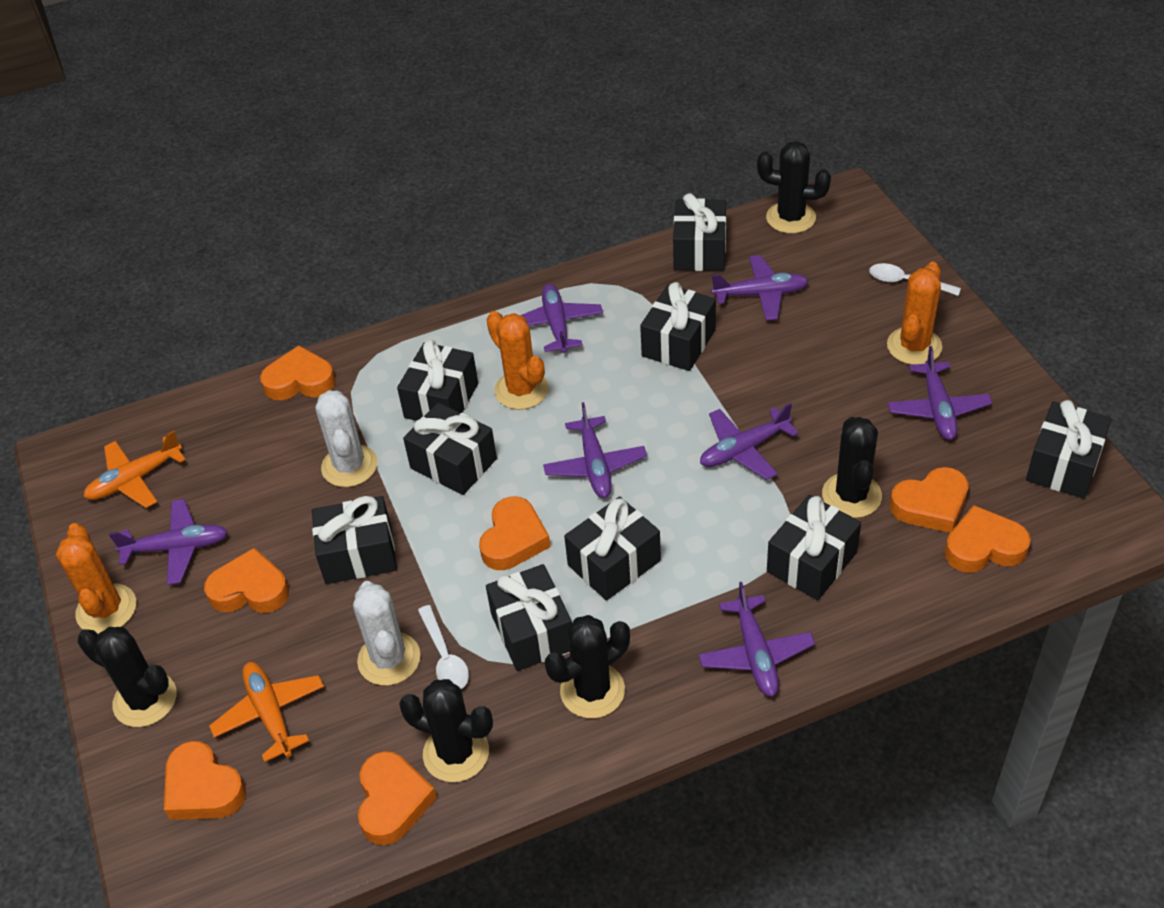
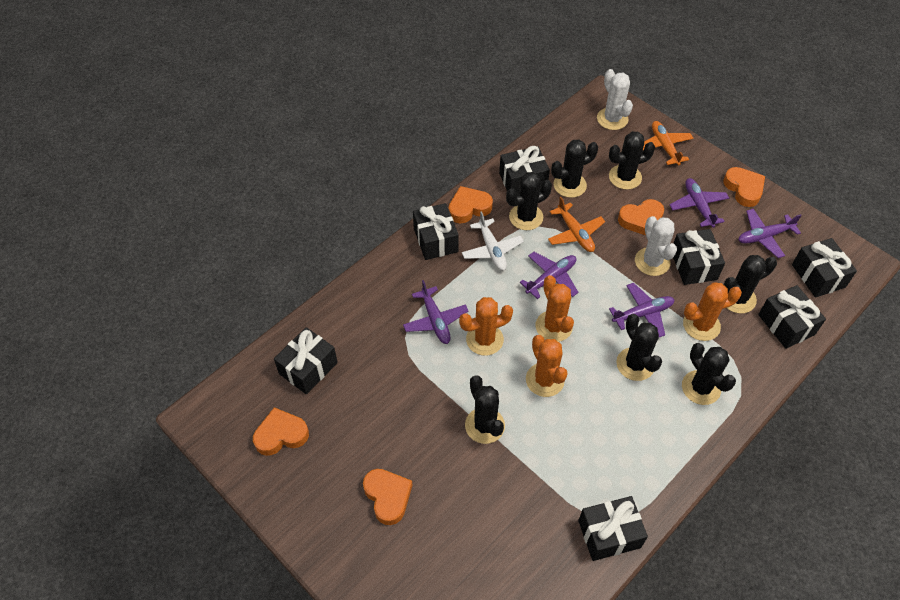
black cactus: 5 -> 7
black gift: 9 -> 7
orange cactus: 3 -> 4
orange heart: 7 -> 5
purple plane: 7 -> 5
white plane: 0 -> 1
white spoon: 2 -> 0

